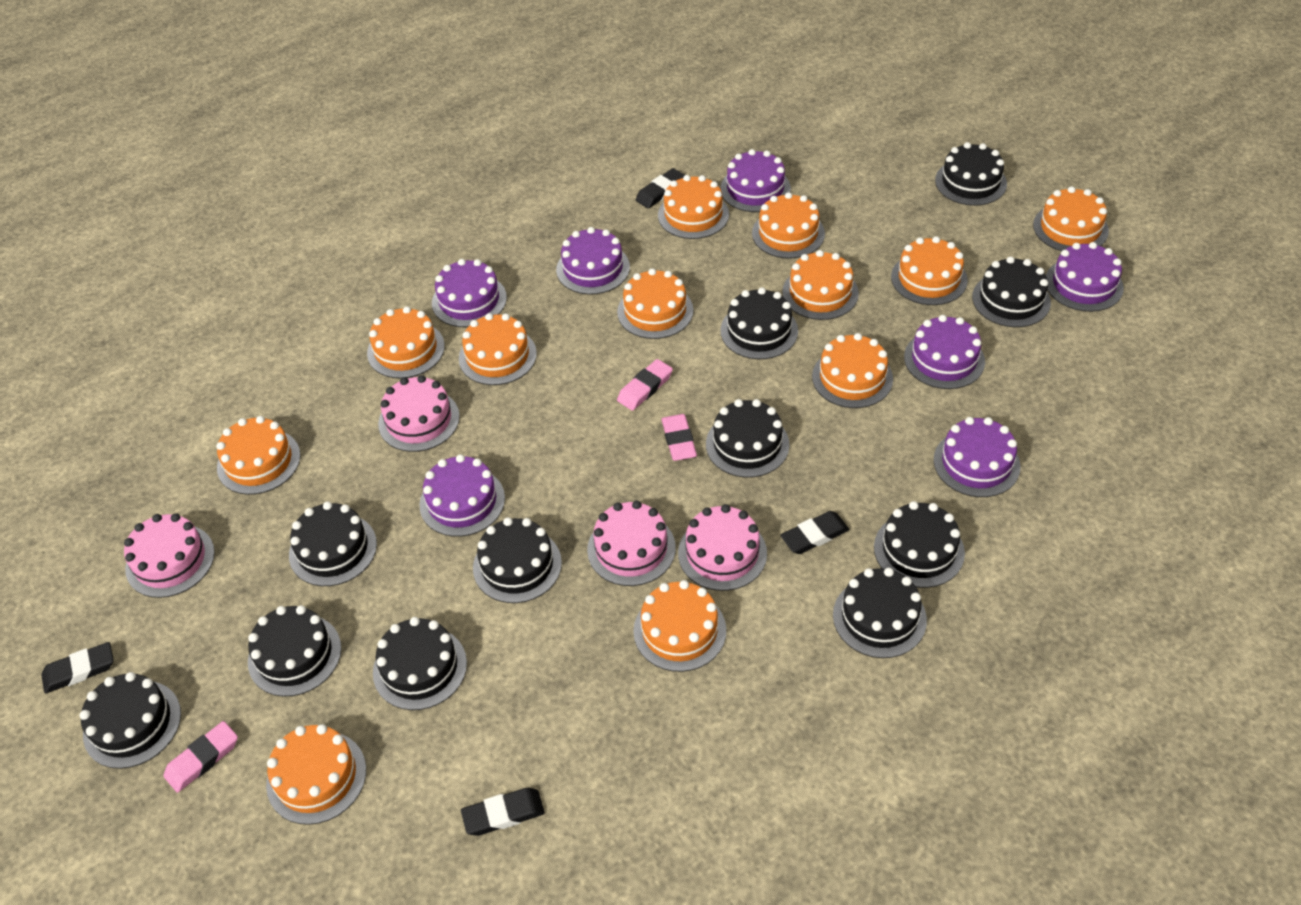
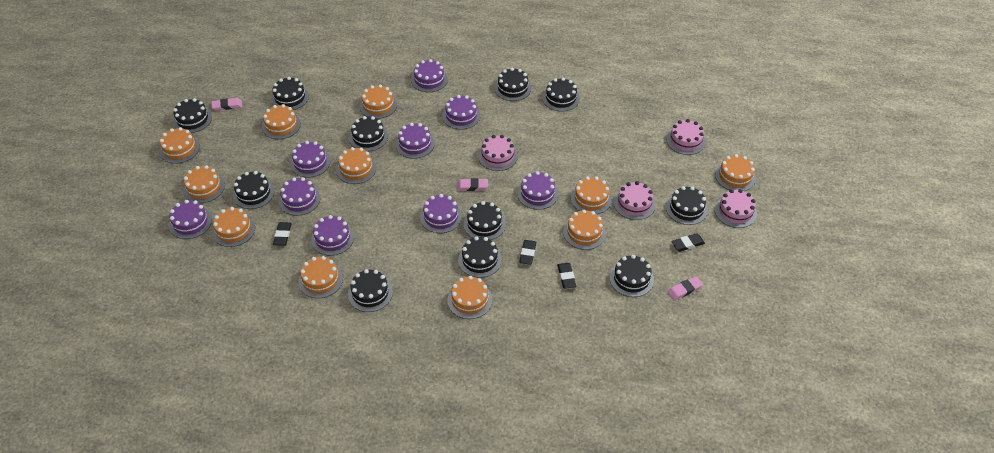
orange cake: 12 -> 11
purple cake: 7 -> 9

